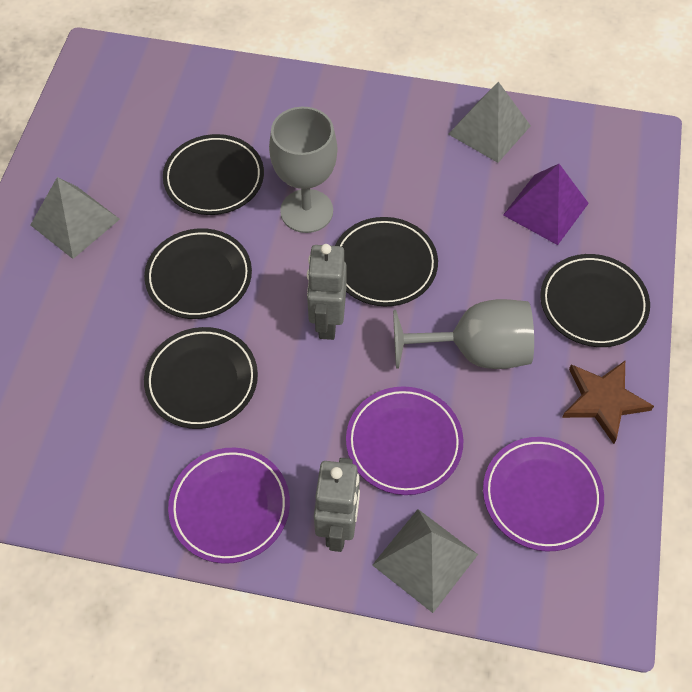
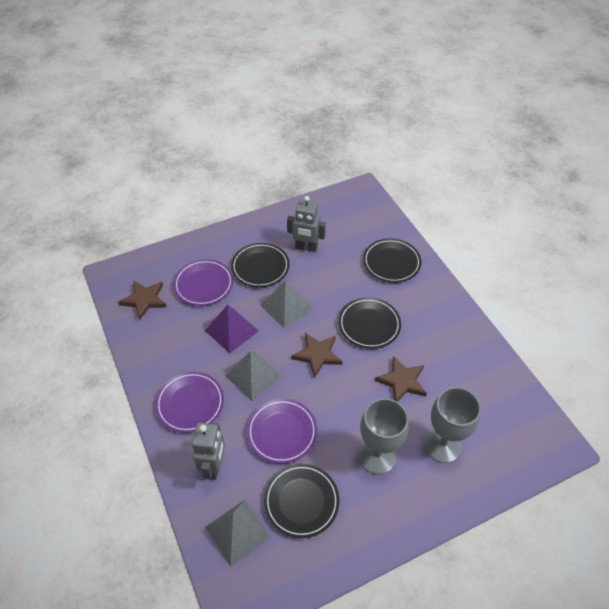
black plate: 5 -> 4
brown star: 1 -> 3

